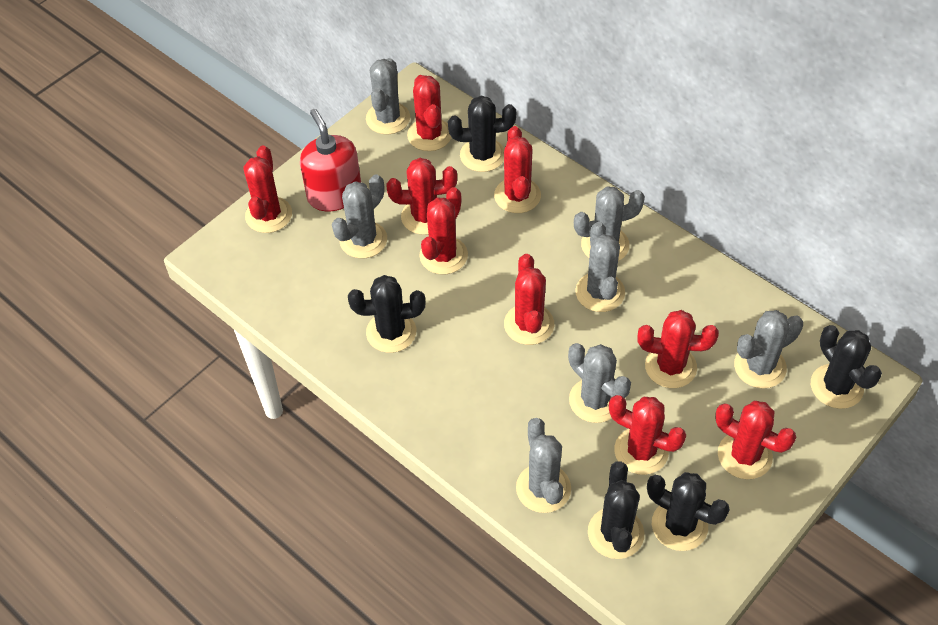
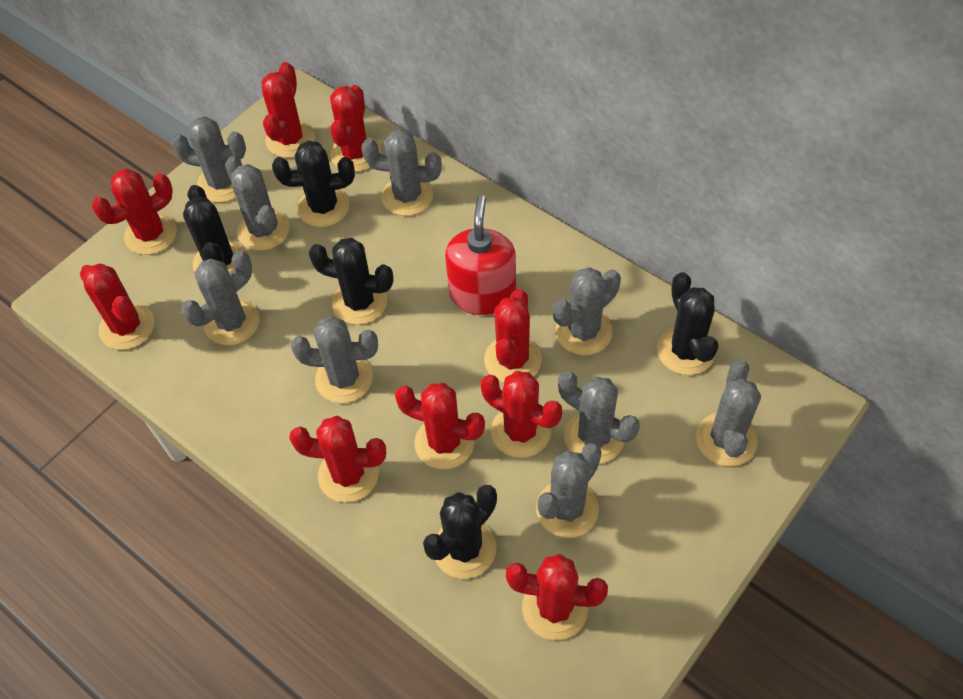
grey cactus: 7 -> 9

